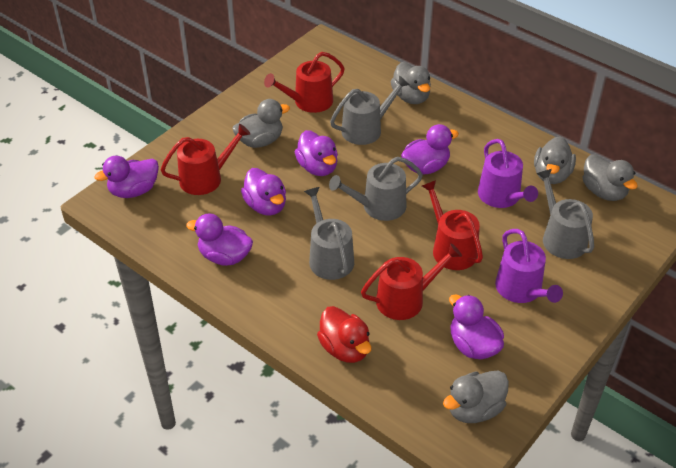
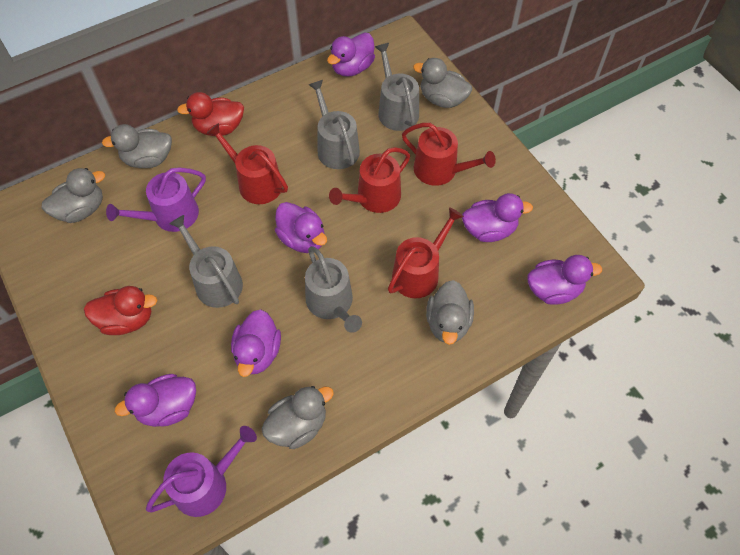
red duck: 1 -> 2

